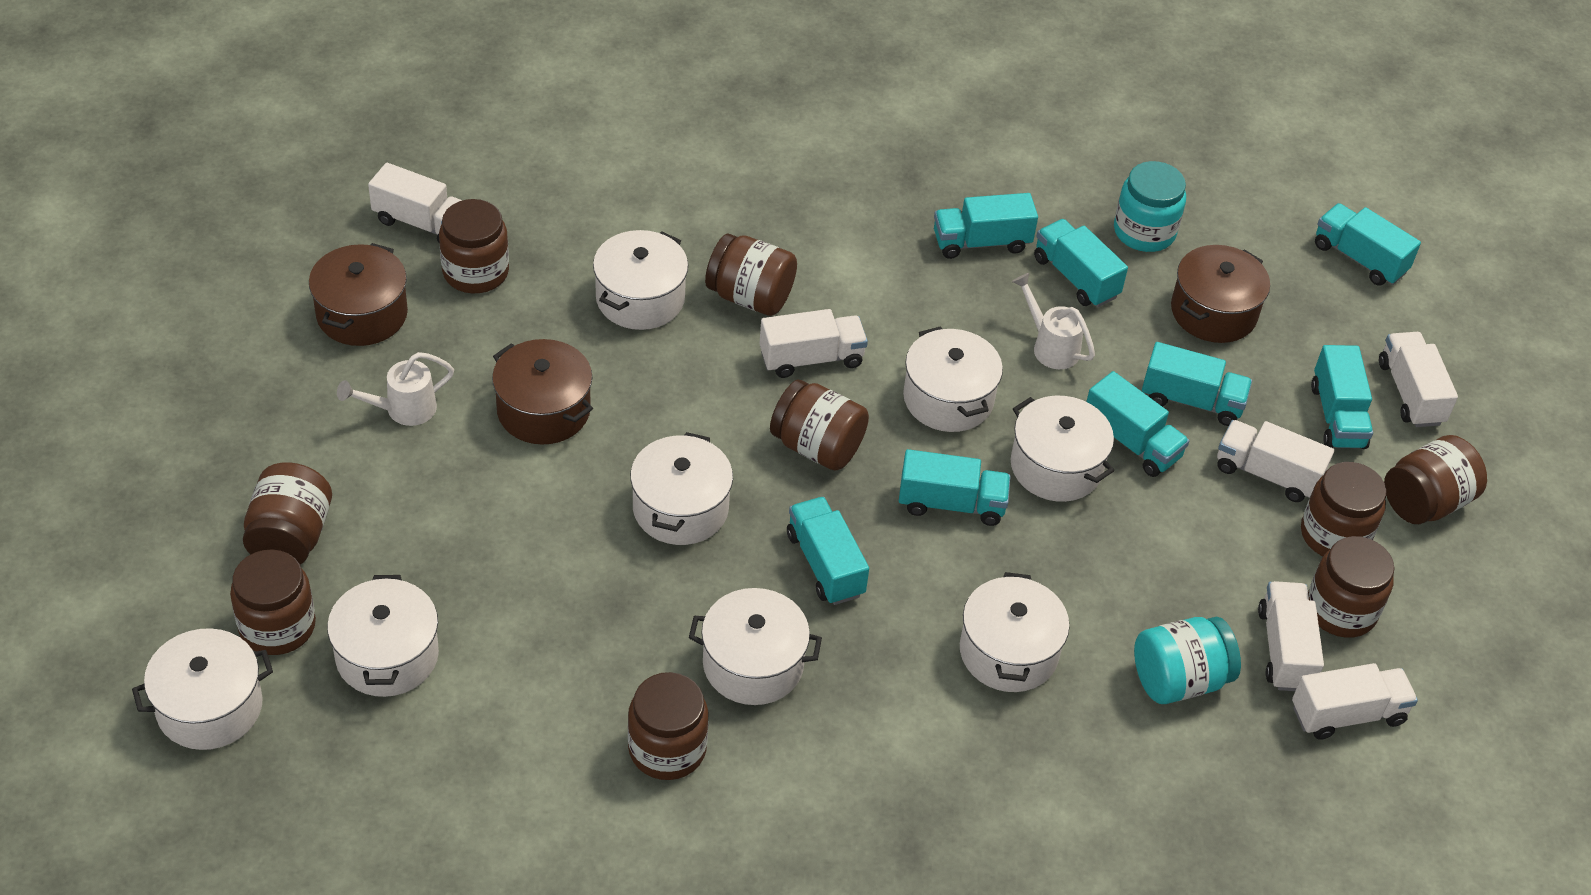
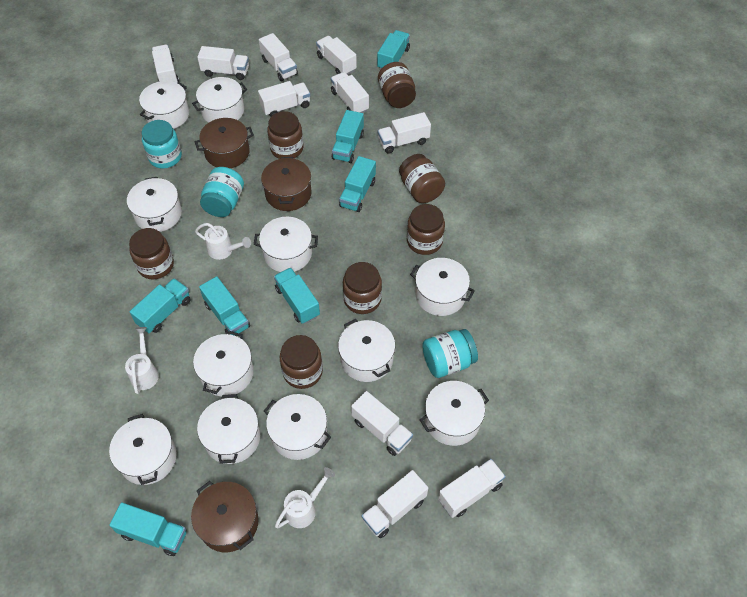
brown jar: 9 -> 7
turquoise jar: 2 -> 3
turquoise truck: 8 -> 7
white pot: 8 -> 11
white truck: 6 -> 10
white watering can: 2 -> 3

